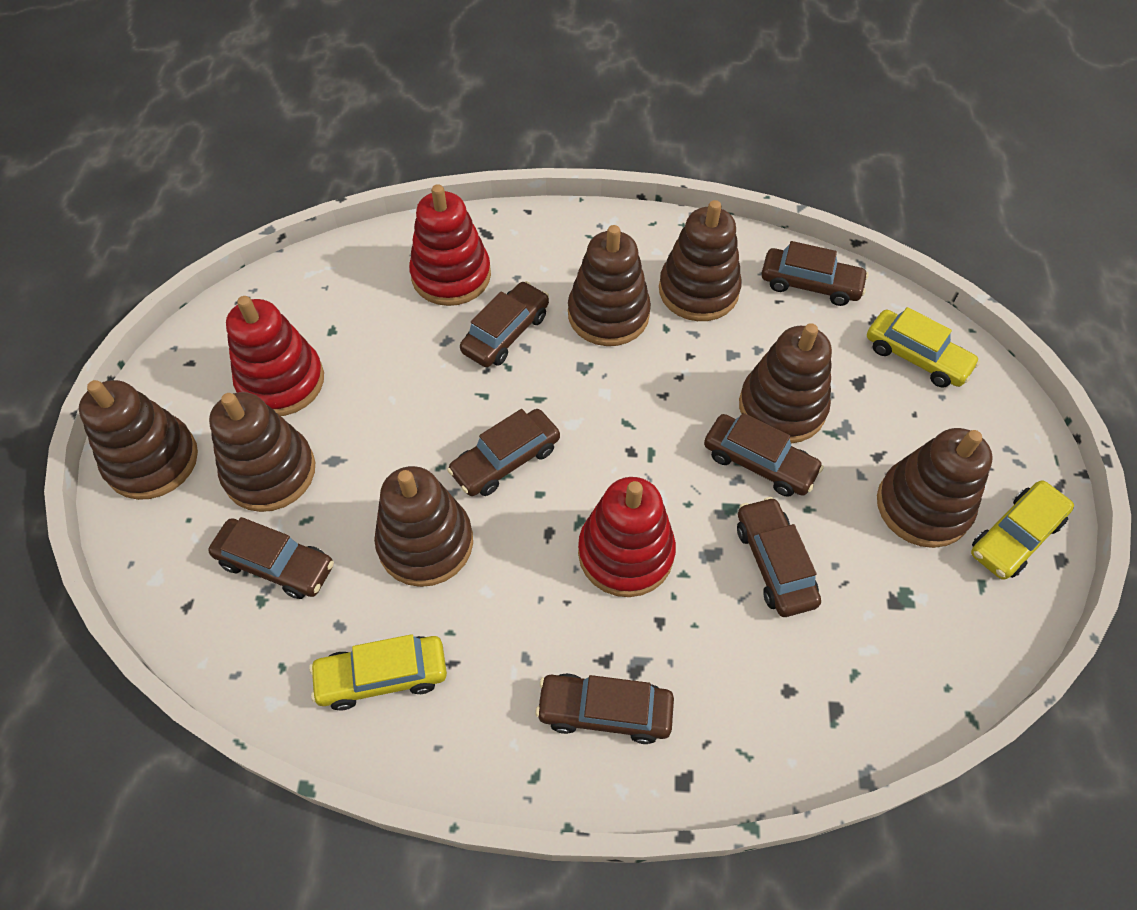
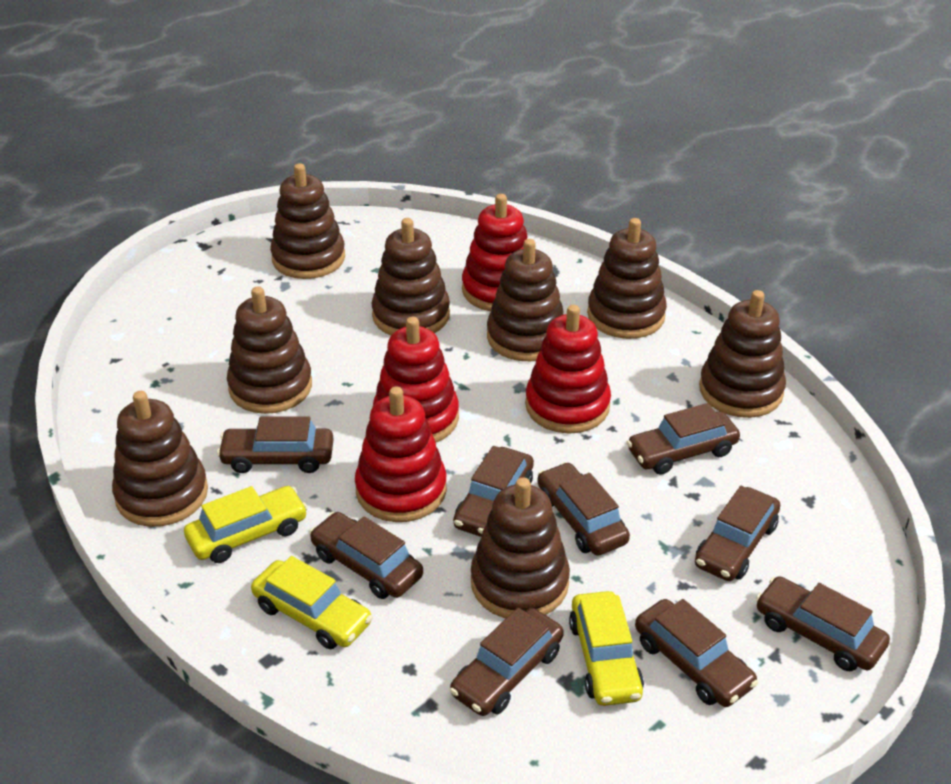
brown car: 7 -> 9
brown stacking toy: 7 -> 8
red stacking toy: 3 -> 4

